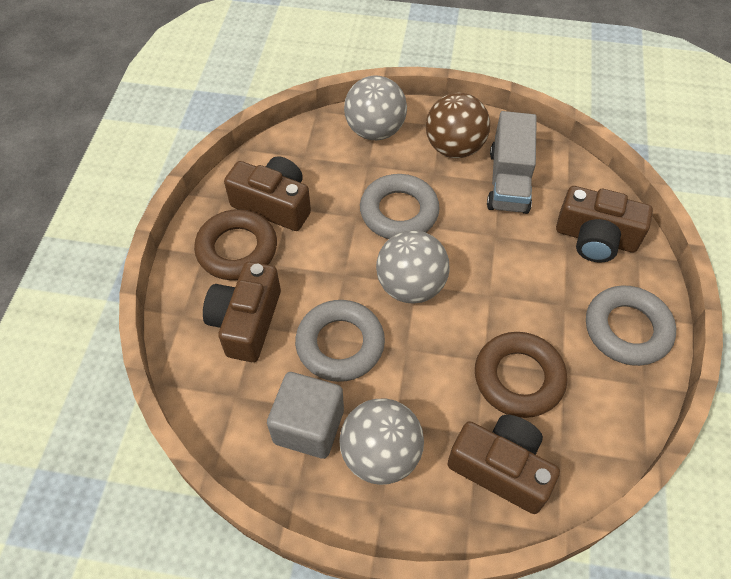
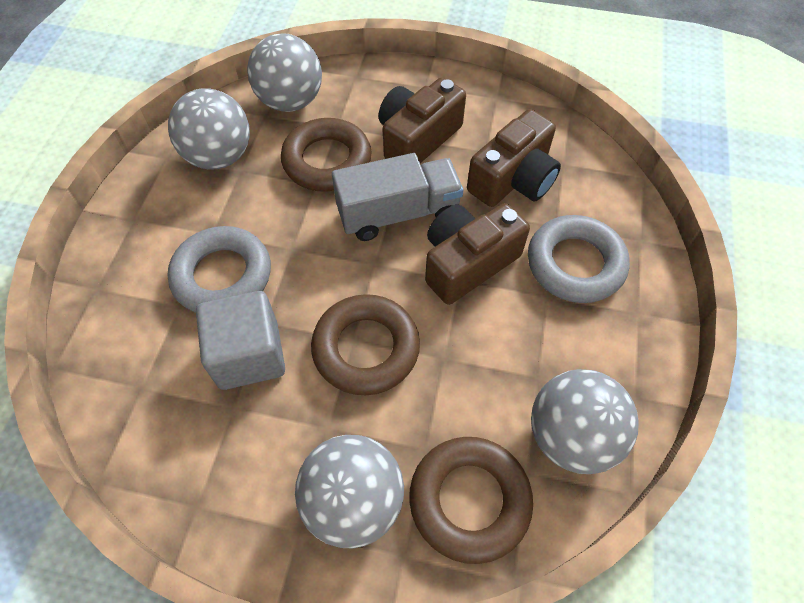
brown ball: 1 -> 0
brown camera: 4 -> 3
brown ring: 2 -> 3
grey ball: 3 -> 4
grey ring: 3 -> 2

